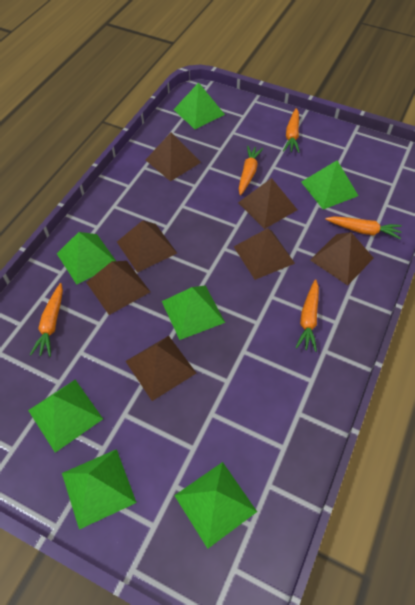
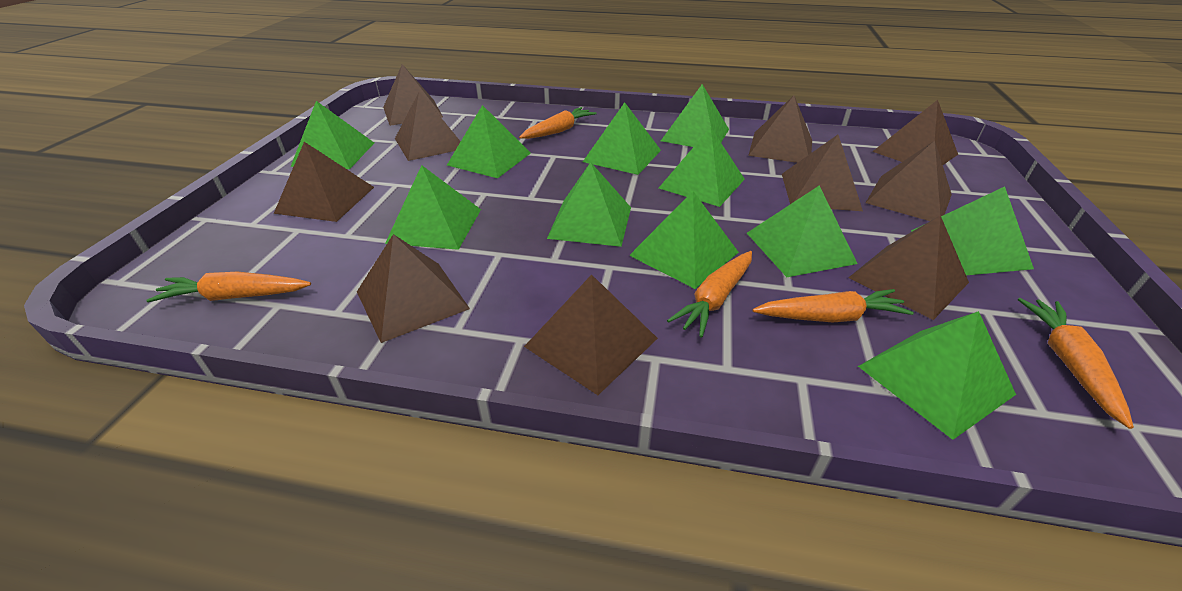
brown pyramid: 7 -> 10
green pyramid: 7 -> 11

